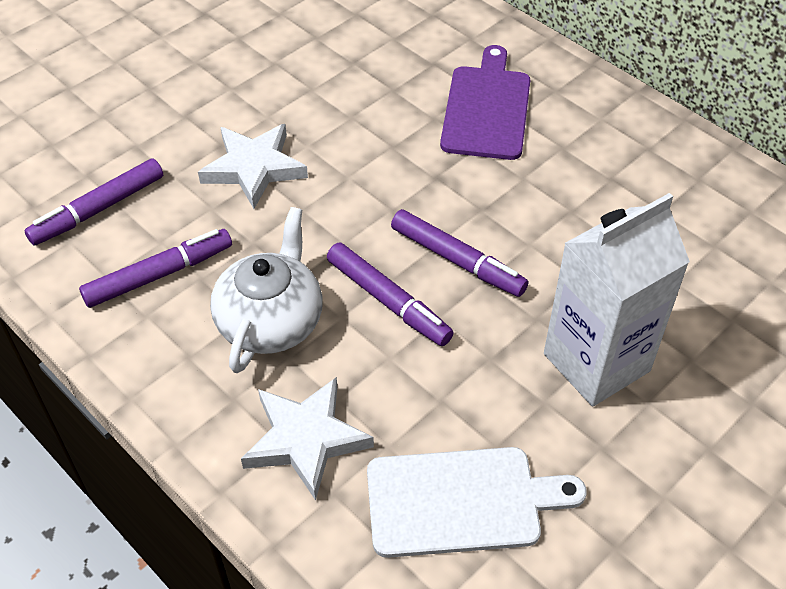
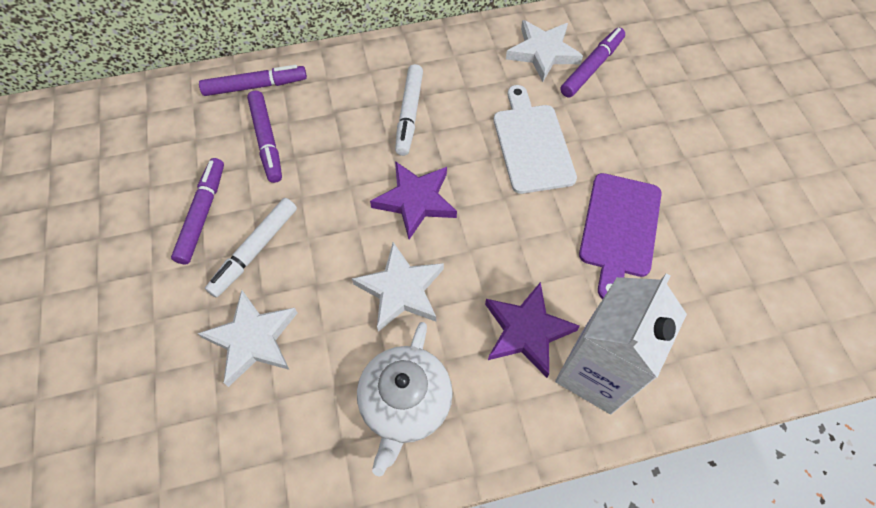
purple star: 0 -> 2
white marker: 0 -> 2
white star: 2 -> 3

